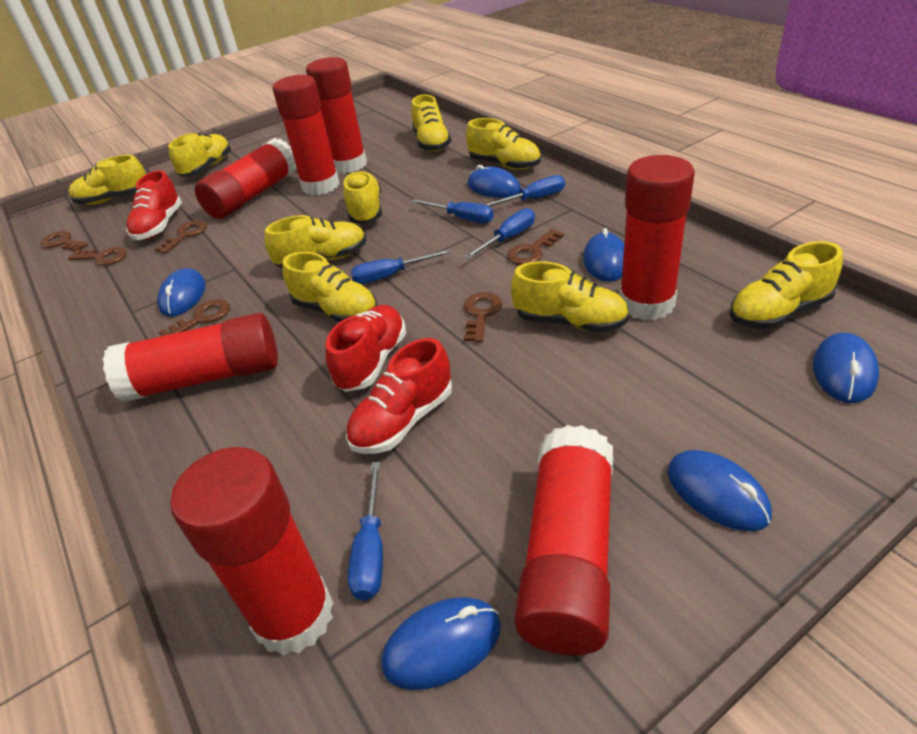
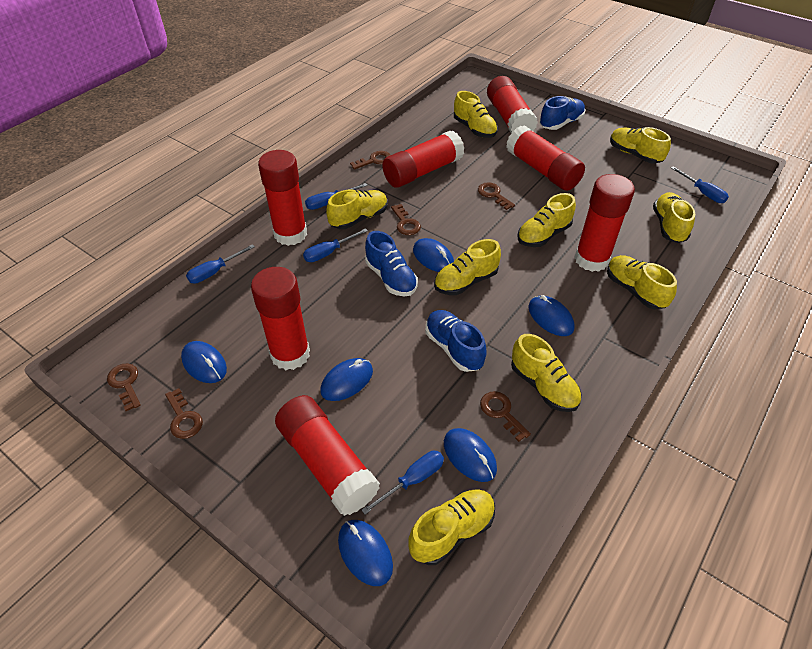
blue shoe: 0 -> 3
red shoe: 3 -> 0

